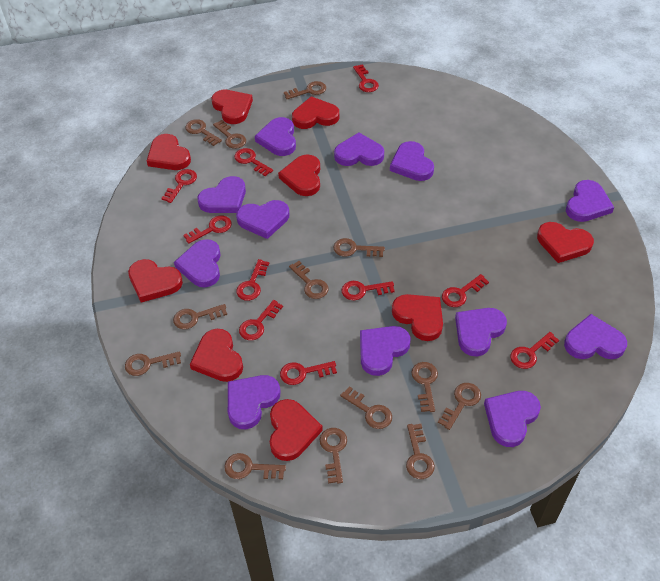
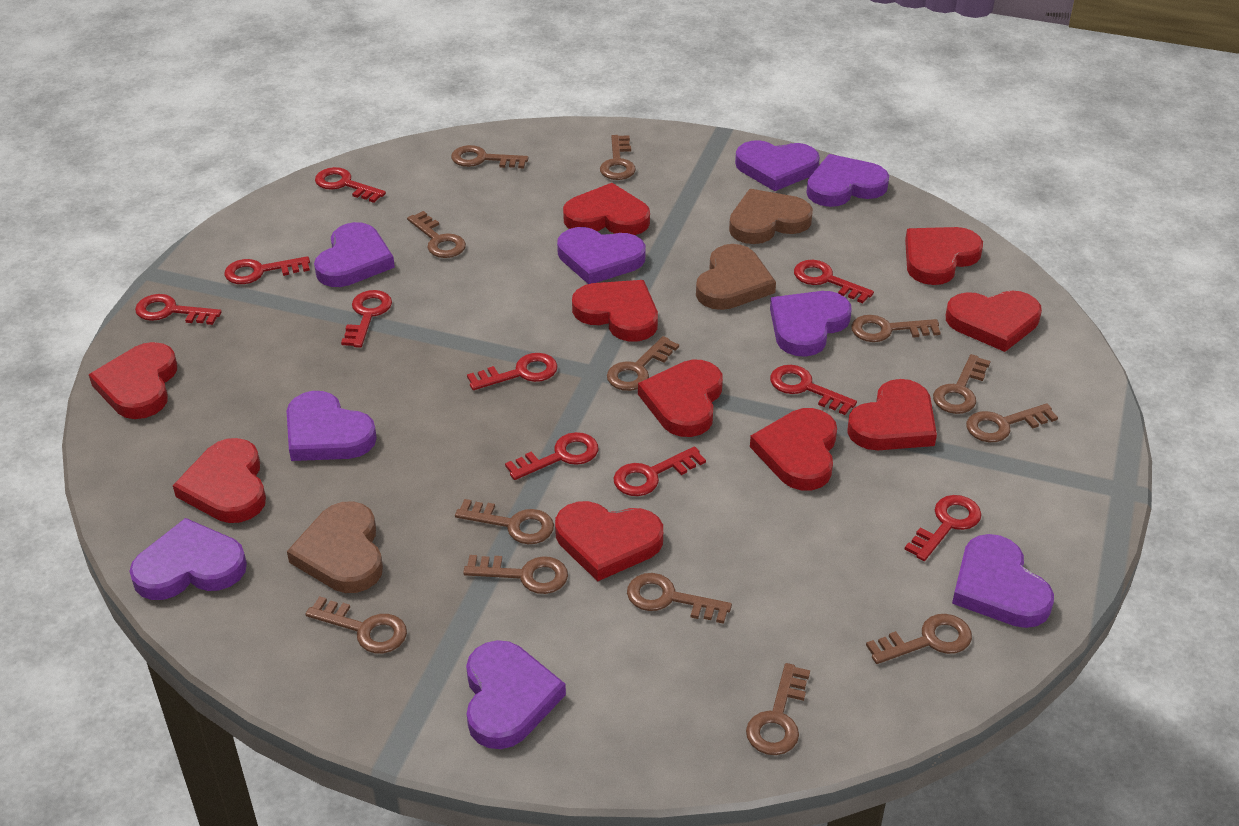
brown heart: 0 -> 3
purple heart: 12 -> 9
red heart: 9 -> 10

